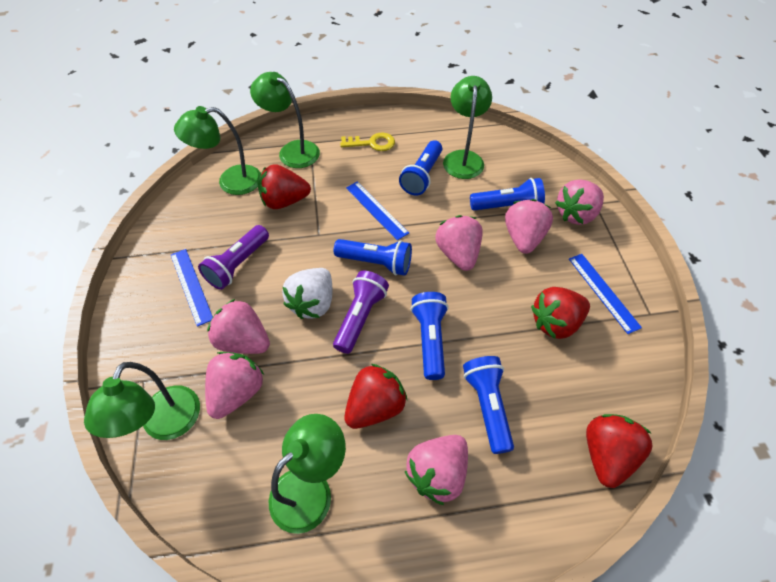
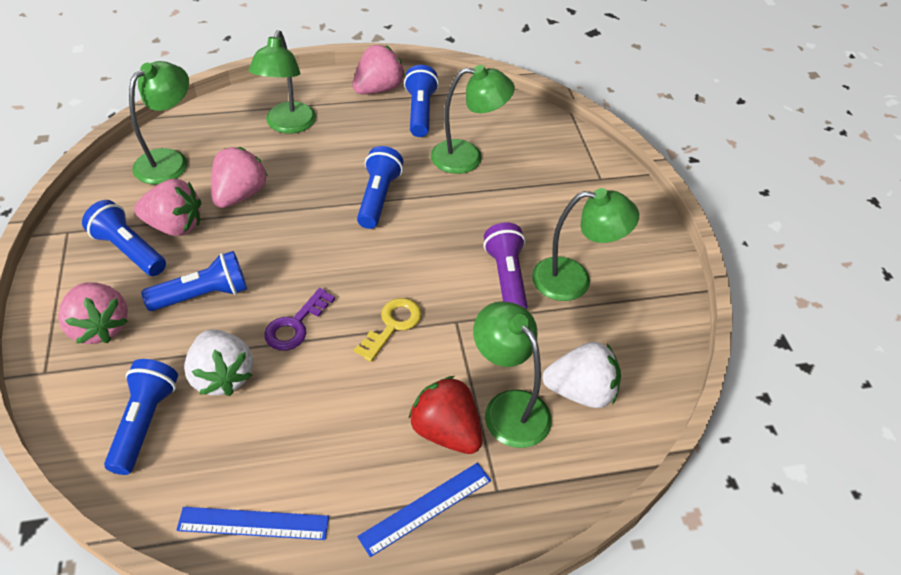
blue ruler: 3 -> 2
pink strawberry: 6 -> 4
purple flashlight: 2 -> 1
purple key: 0 -> 1
red strawberry: 4 -> 1
white strawberry: 1 -> 2

